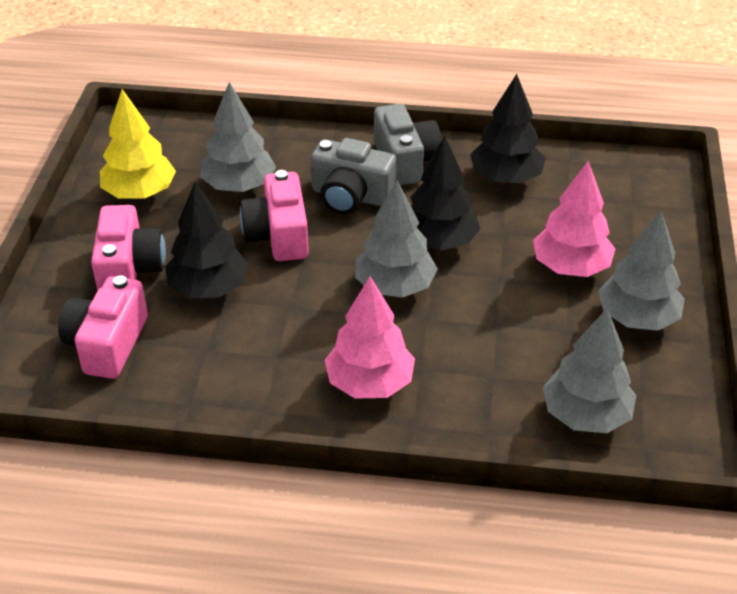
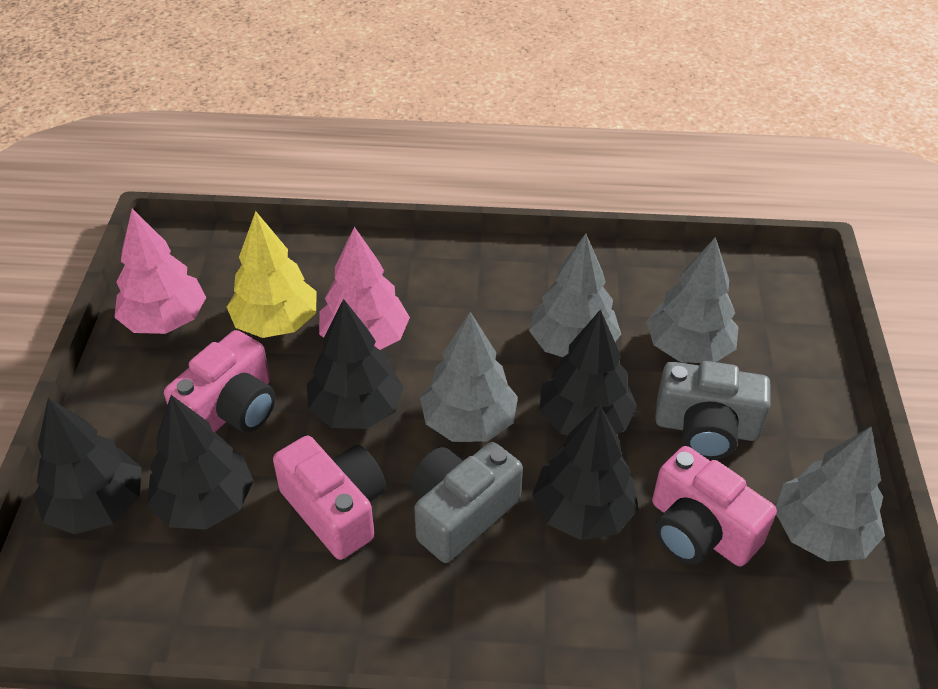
black tree: 3 -> 5

